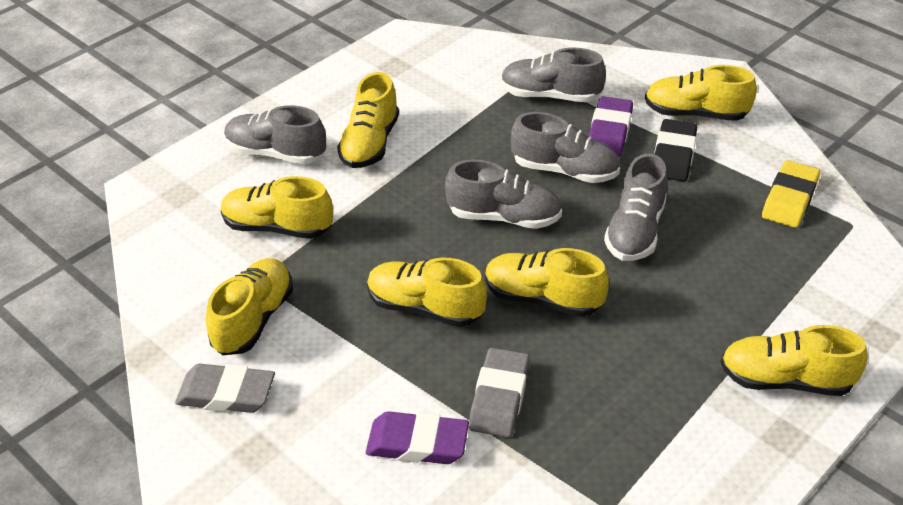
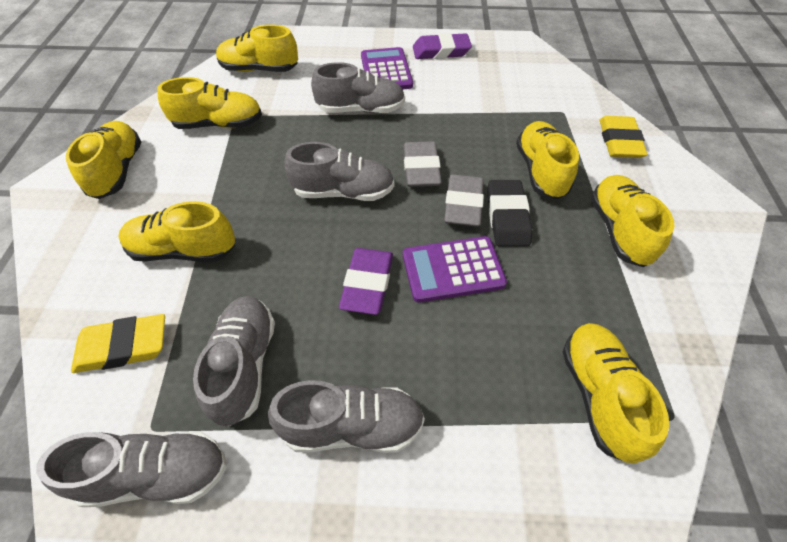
purple calculator: 0 -> 2
yellow eraser: 1 -> 2

